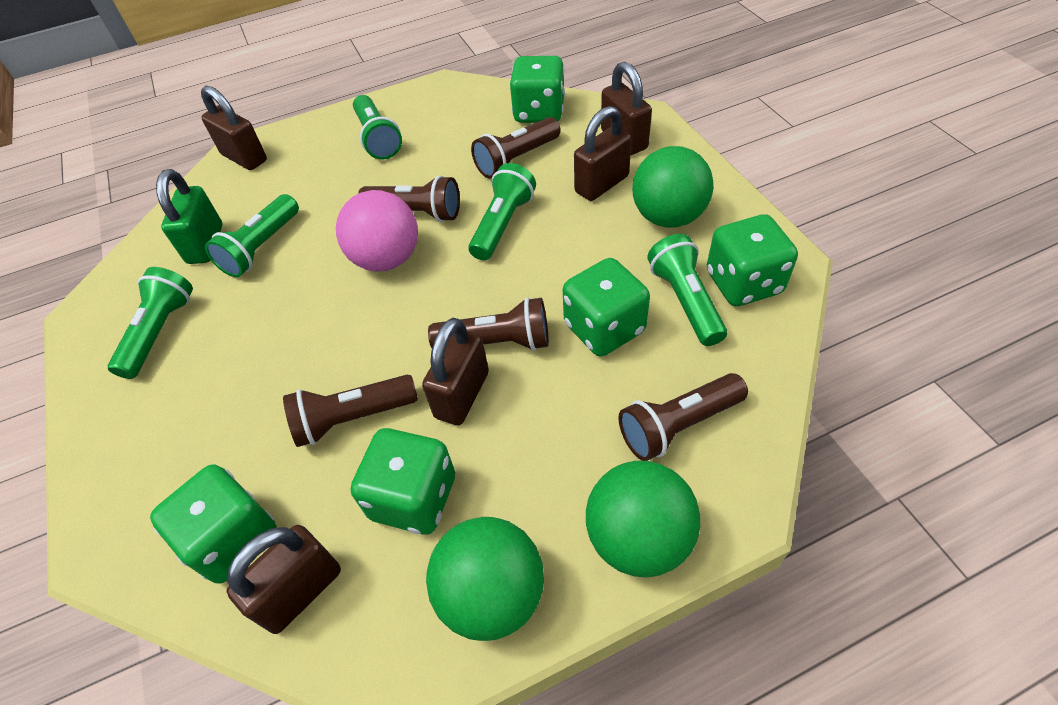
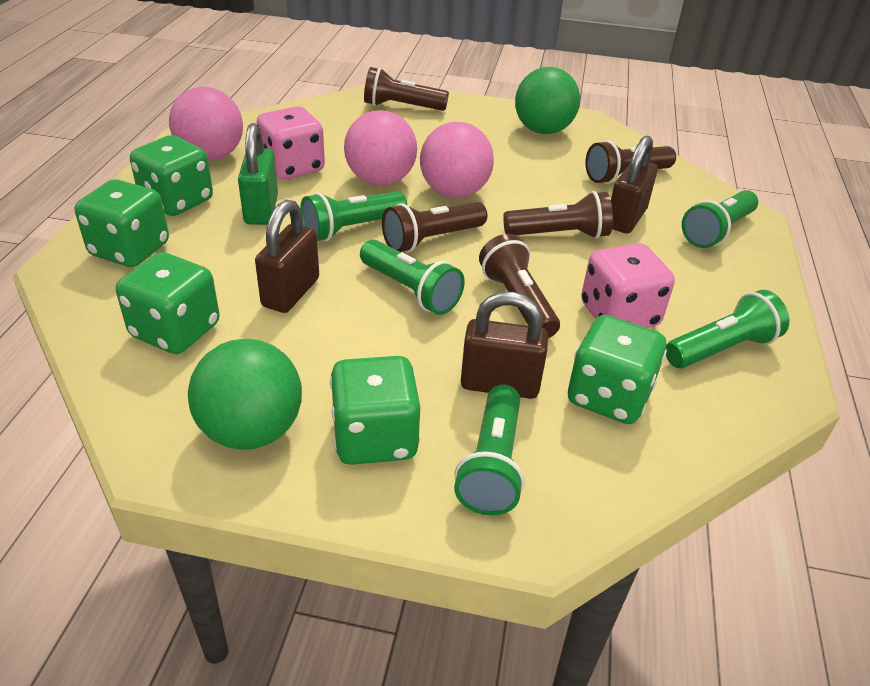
brown padlock: 5 -> 3
green ball: 3 -> 2
pink ball: 1 -> 3
pink dice: 0 -> 2

